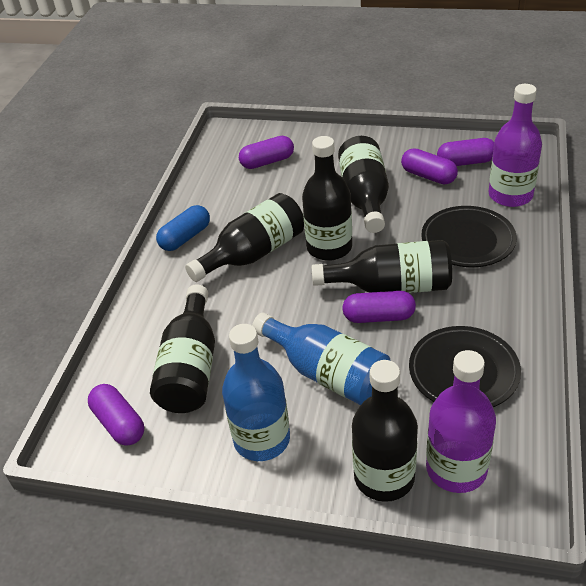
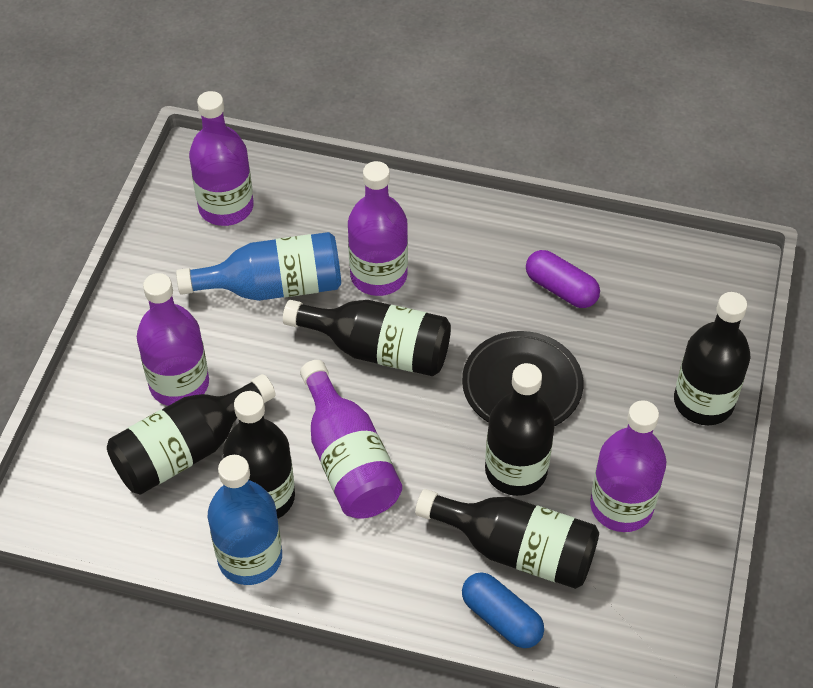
black plate: 2 -> 1
purple bottle: 2 -> 5
purple capsule: 5 -> 1

